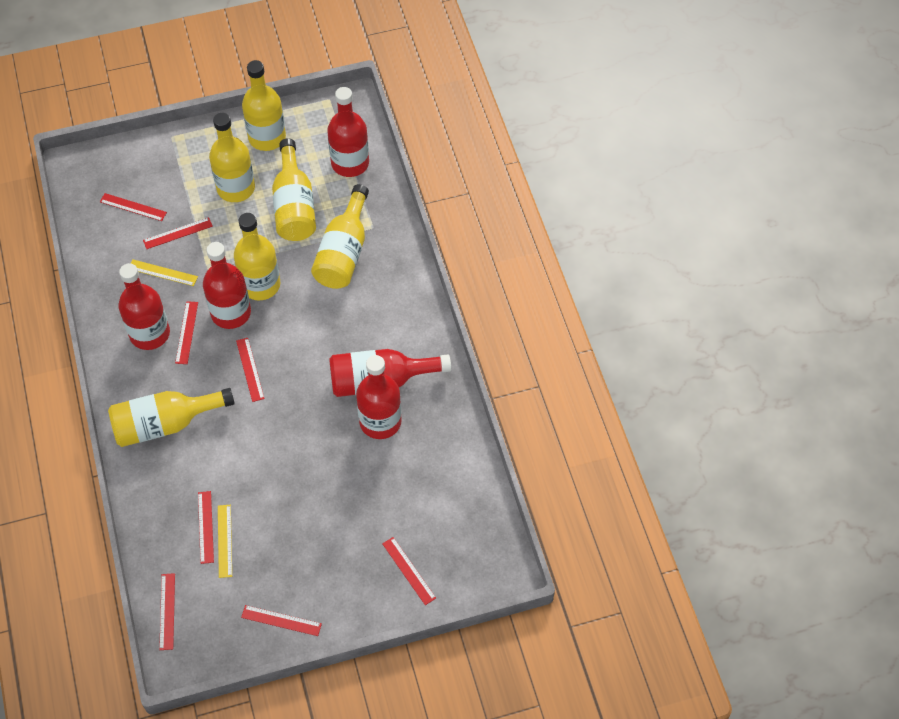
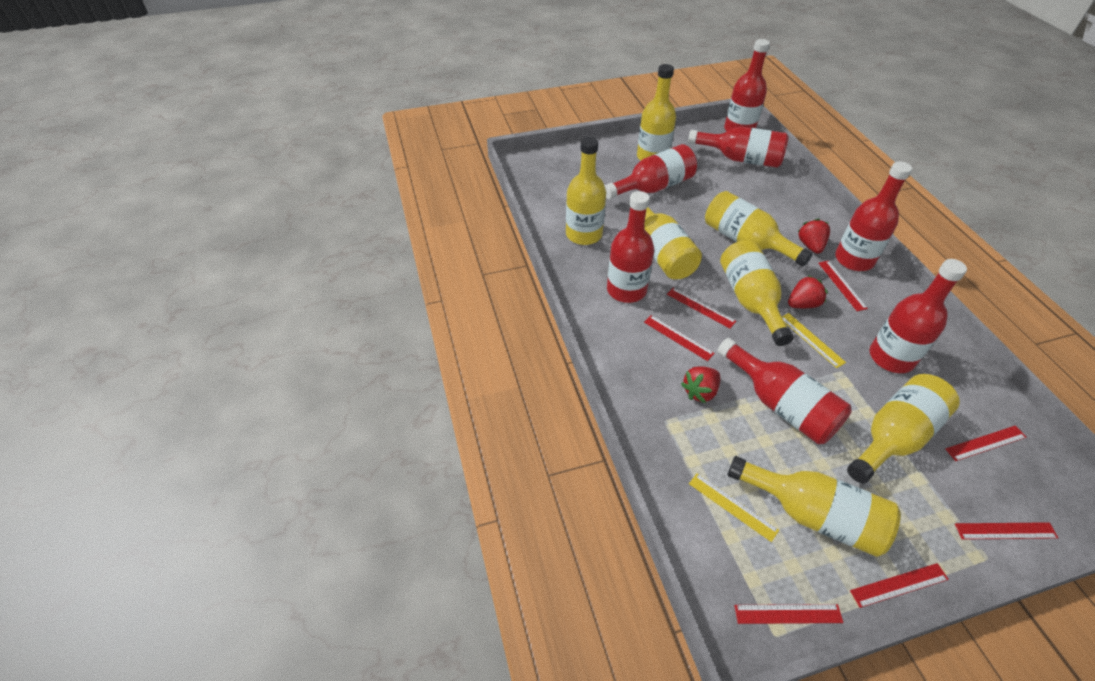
red bottle: 5 -> 7
red ruler: 8 -> 7
red strawberry: 0 -> 3
yellow bottle: 6 -> 7

